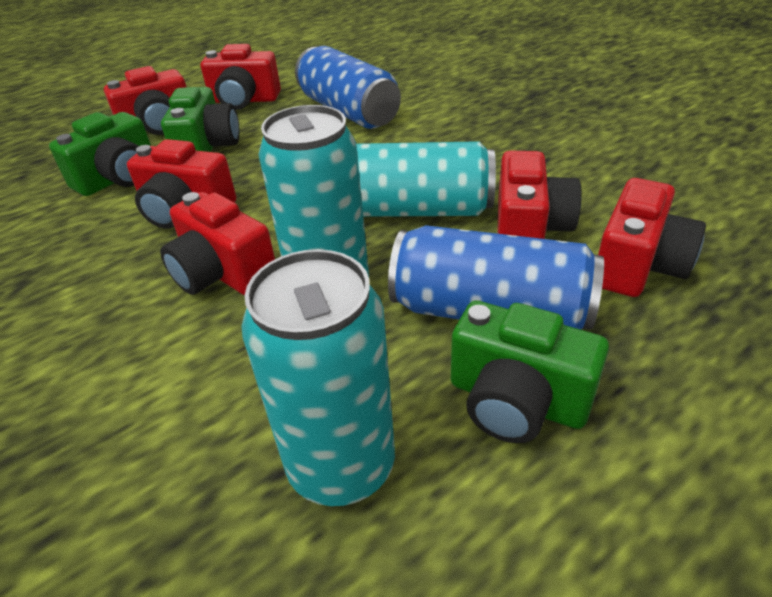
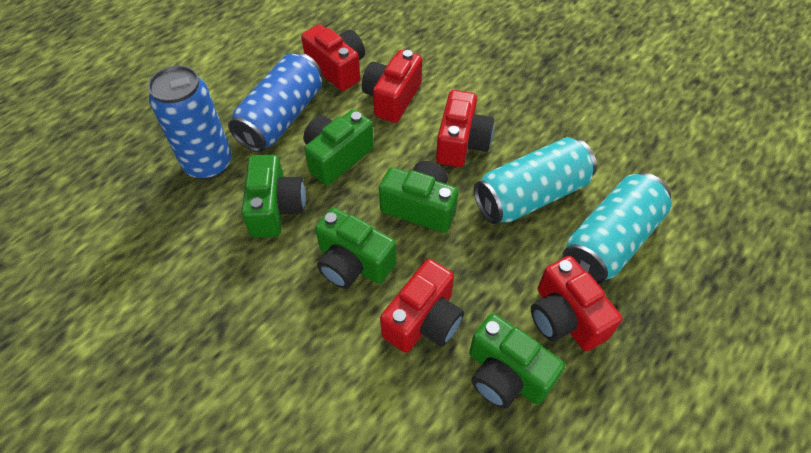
green camera: 3 -> 5
red camera: 6 -> 5
turquoise can: 3 -> 2

